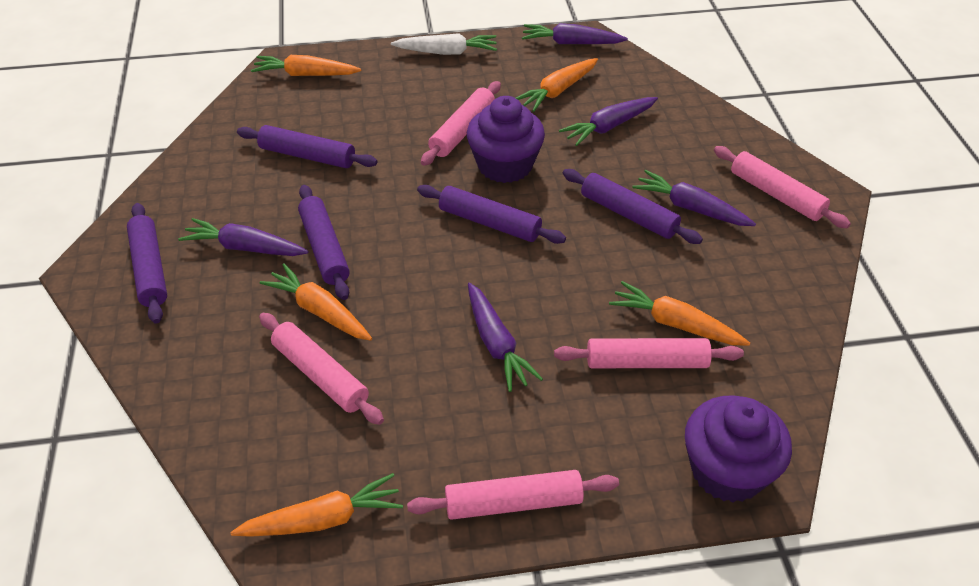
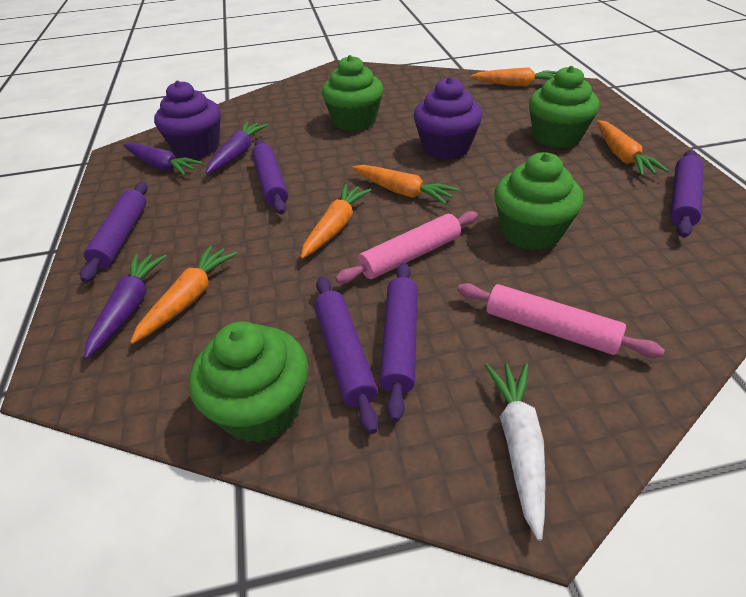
green cupcake: 0 -> 4
pink rolling pin: 5 -> 2
purple carrot: 5 -> 3

